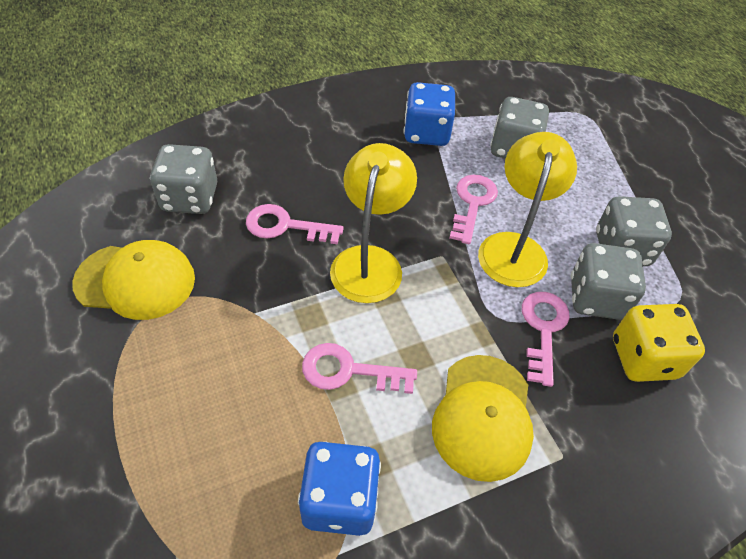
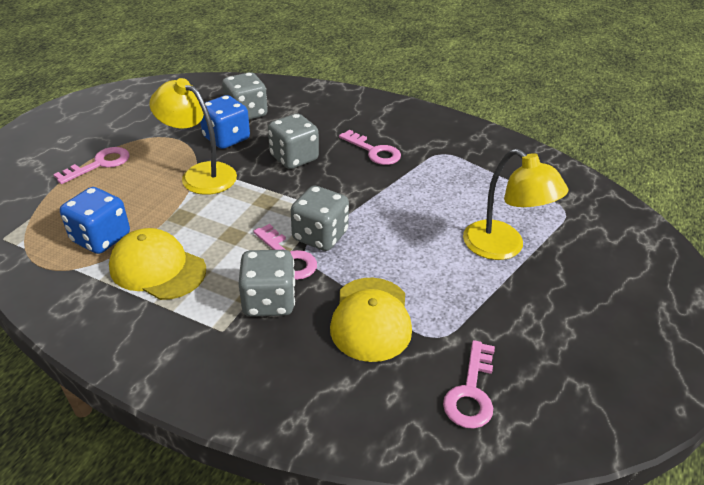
yellow dice: 1 -> 0

